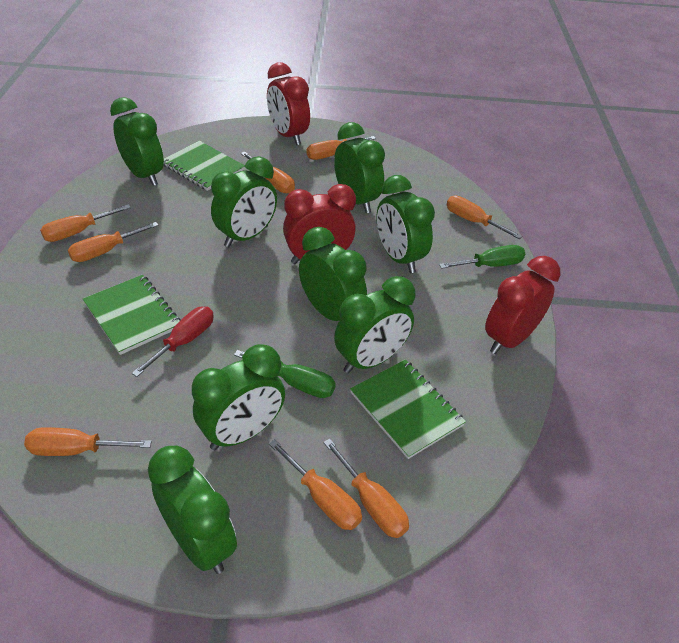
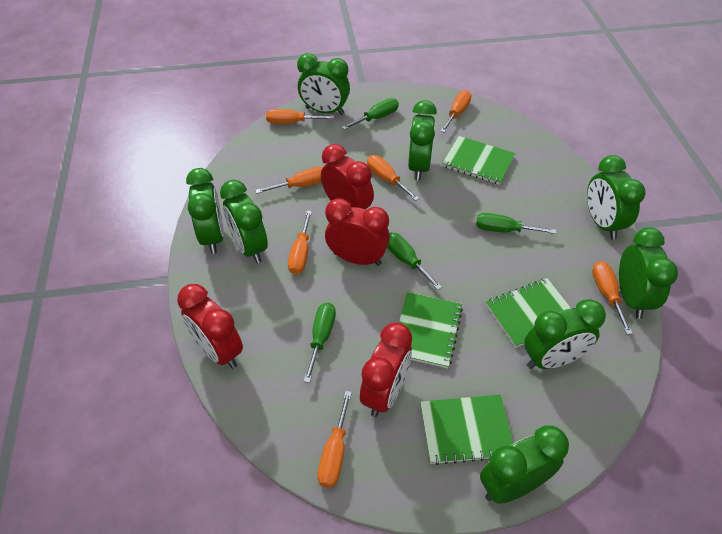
green notebook: 3 -> 4
green screwdriver: 2 -> 4
orange screwdriver: 8 -> 7
red clock: 3 -> 4
red screwdriver: 1 -> 0

